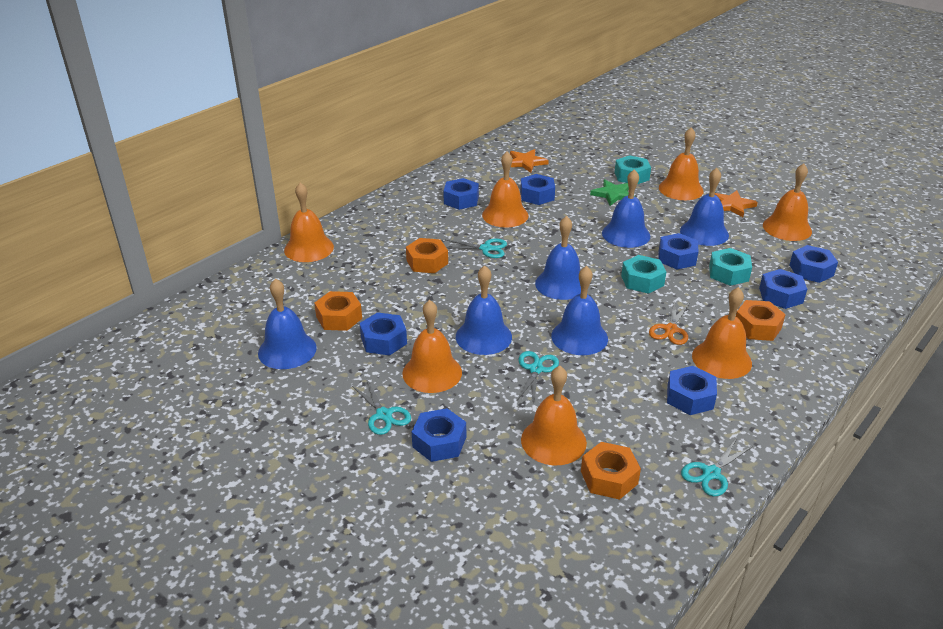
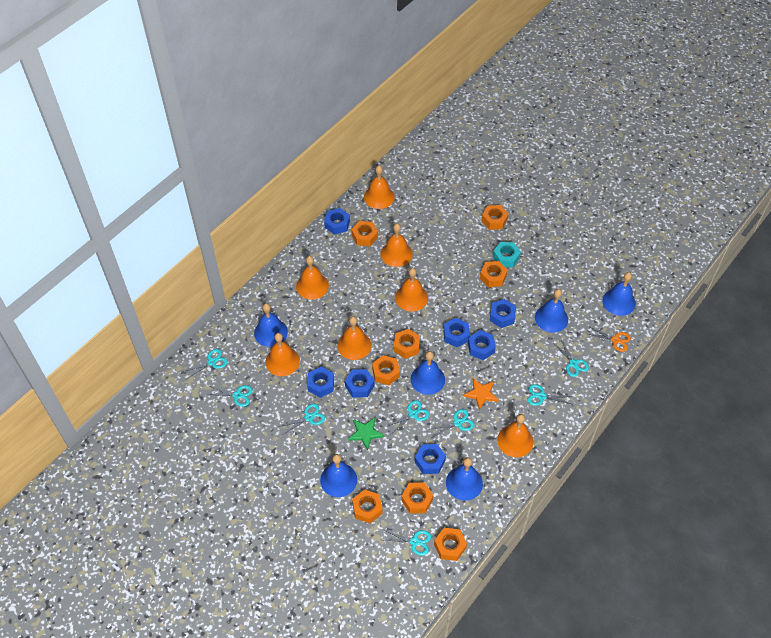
blue nut: 8 -> 7
orange nut: 4 -> 8
orange star: 2 -> 1
turquoise nut: 3 -> 1
turquoise scissors: 4 -> 8

